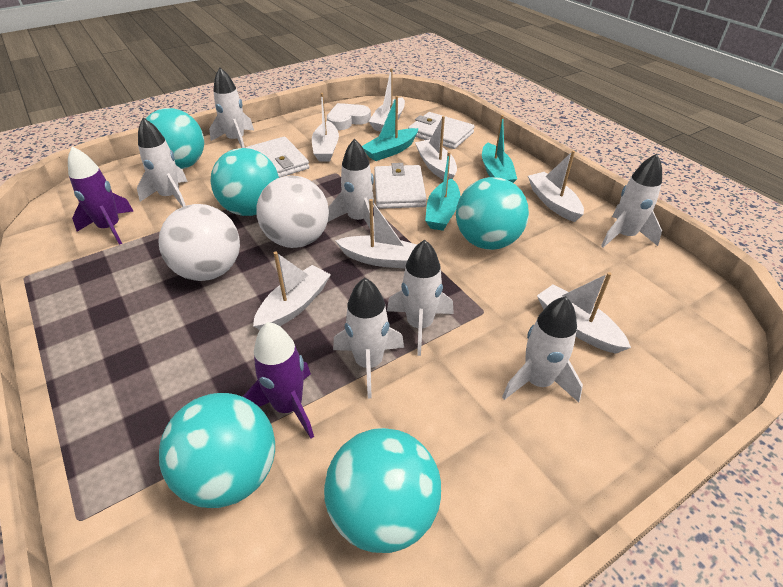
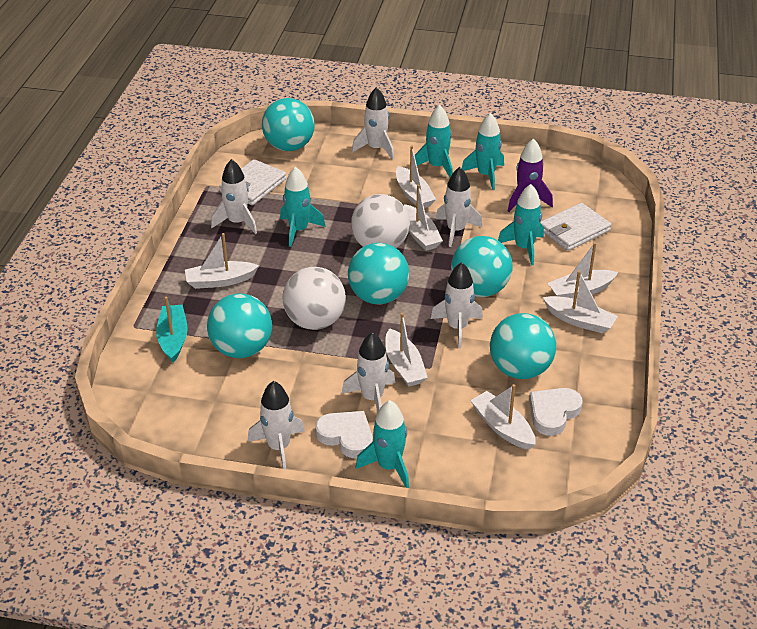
purple rocket: 2 -> 1
turquoise boat: 3 -> 1
turquoise rocket: 0 -> 5
white heart: 1 -> 2
white rocket: 7 -> 6
white wallet: 3 -> 2

